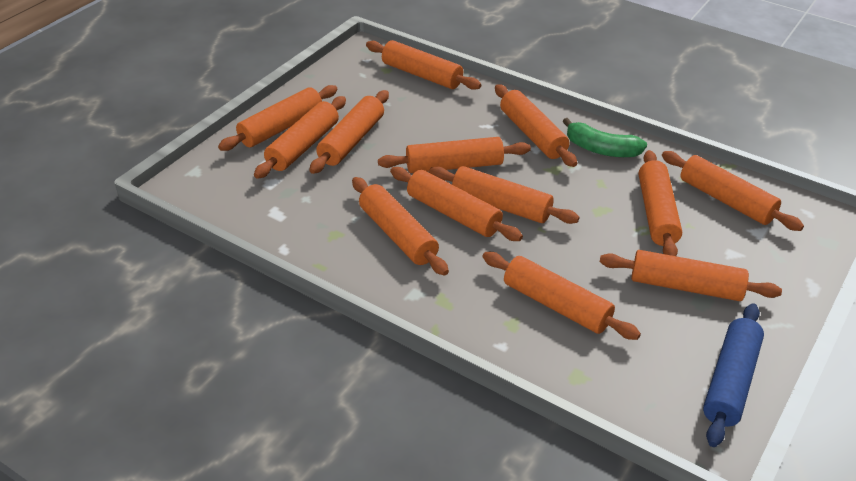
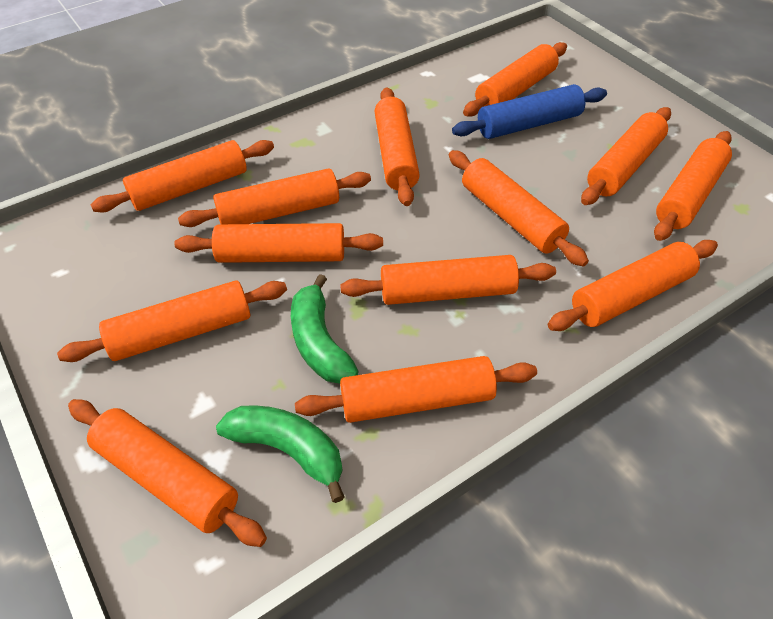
green banana: 1 -> 2

